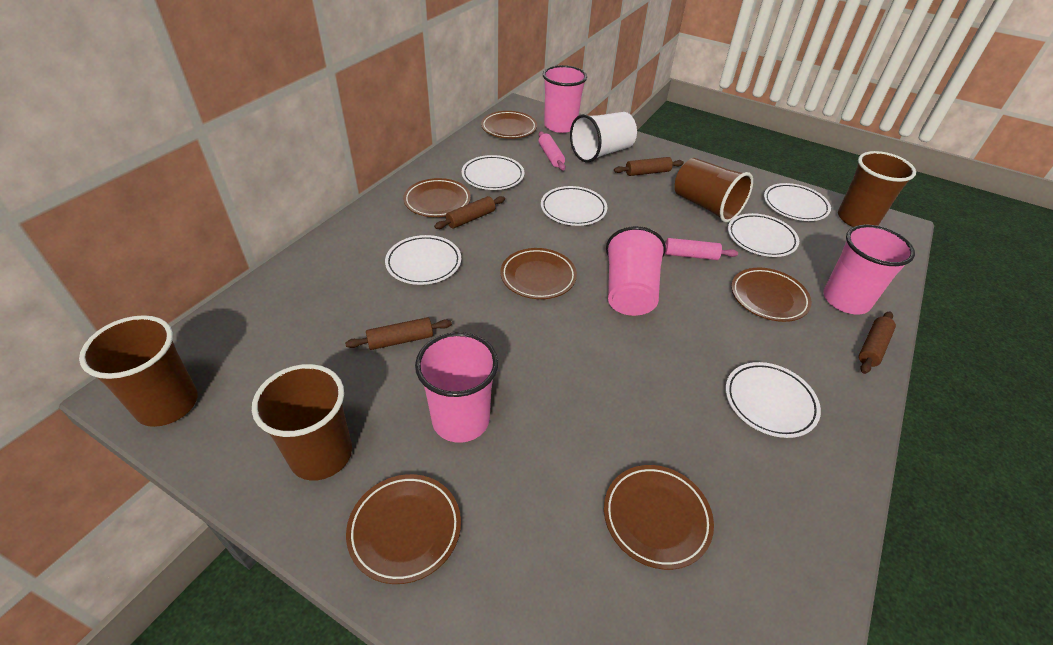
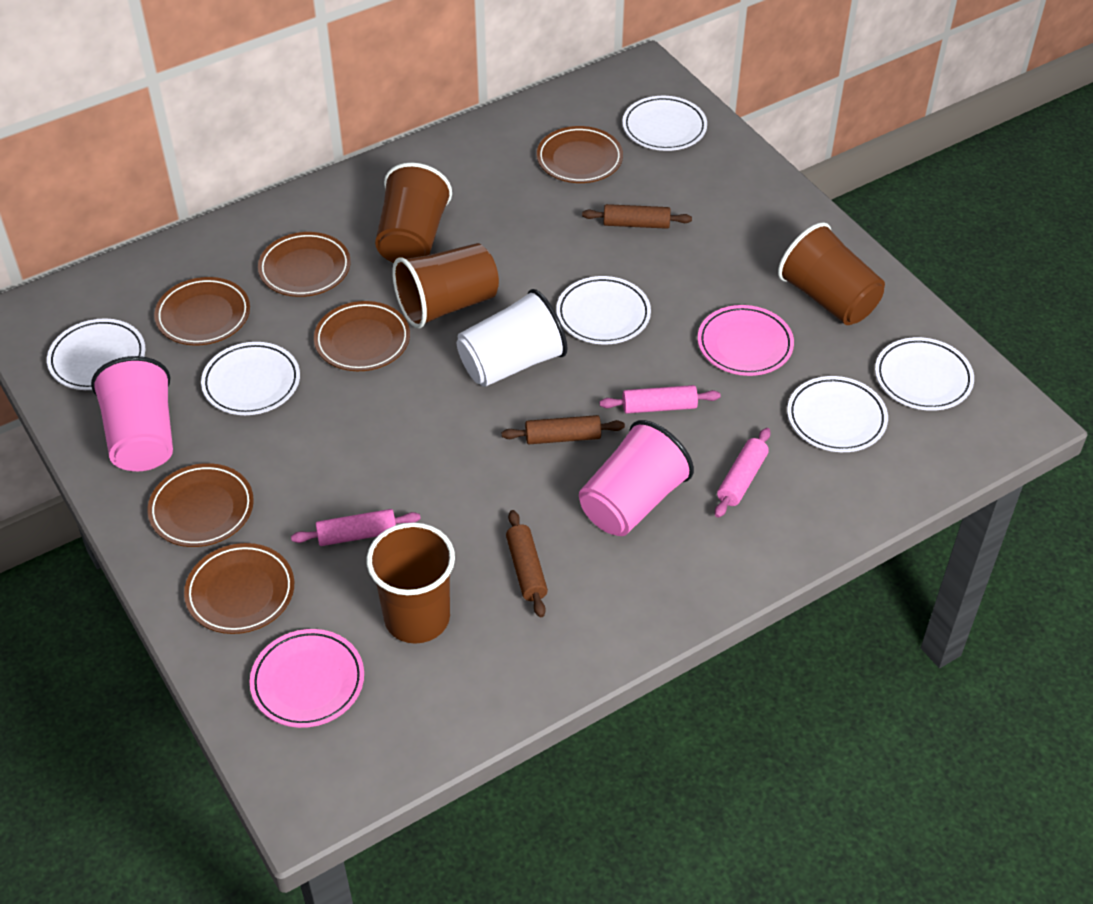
brown rolling pin: 4 -> 3
pink cup: 4 -> 2
pink plate: 0 -> 2
pink rolling pin: 2 -> 3

